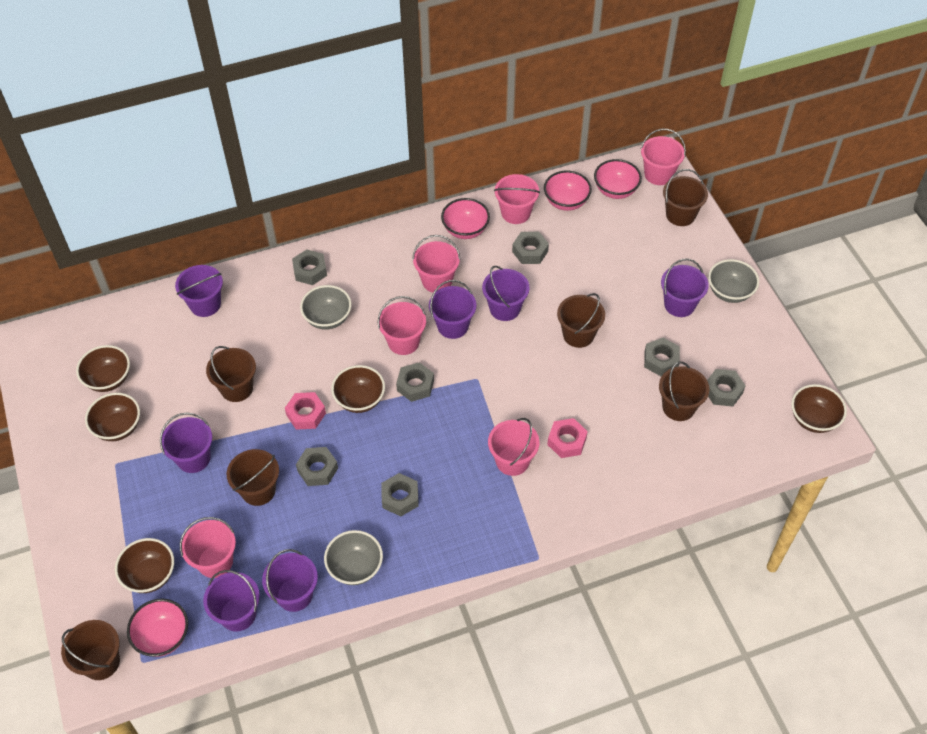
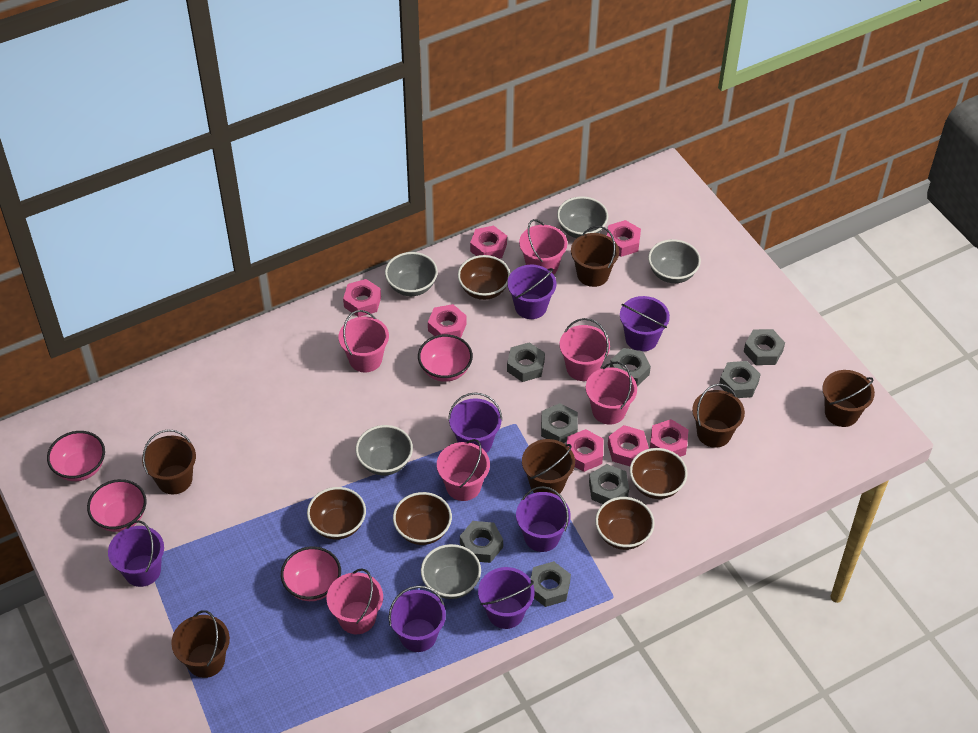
grey bowl: 3 -> 5
grey nut: 7 -> 8
pink nut: 2 -> 7

